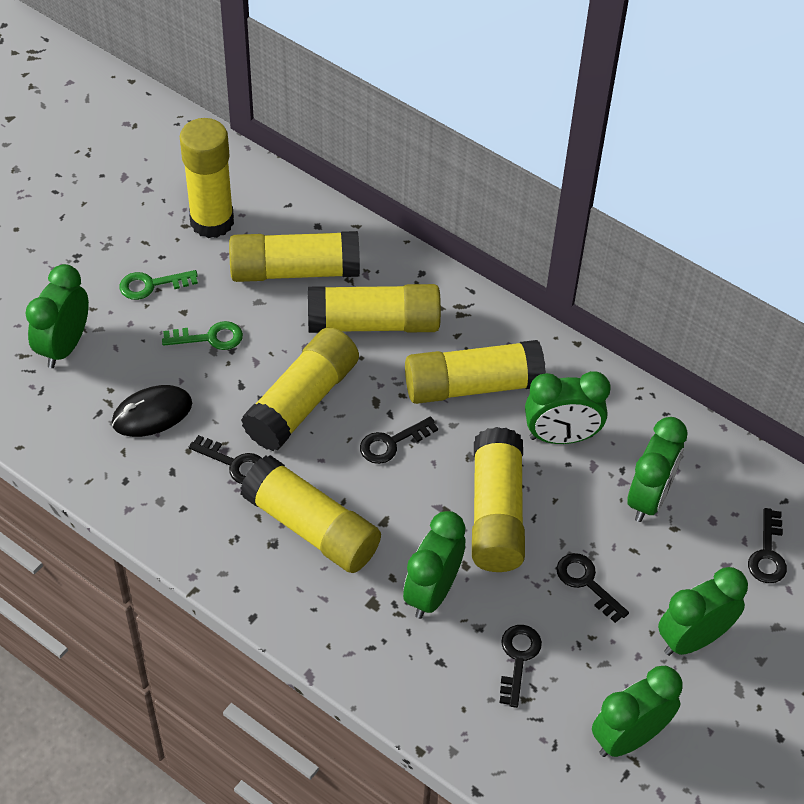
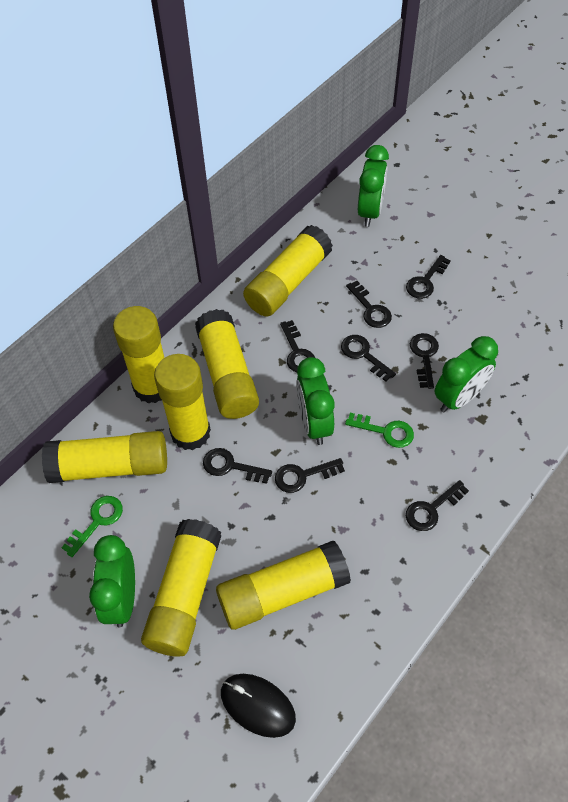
black key: 5 -> 8
green clock: 6 -> 4

